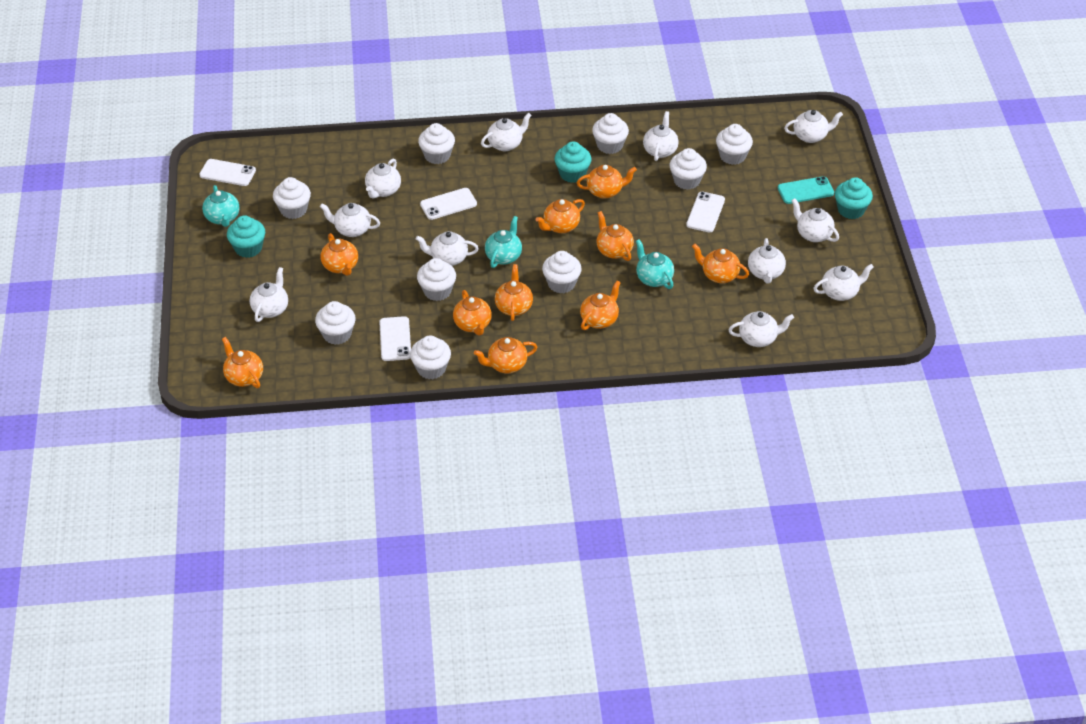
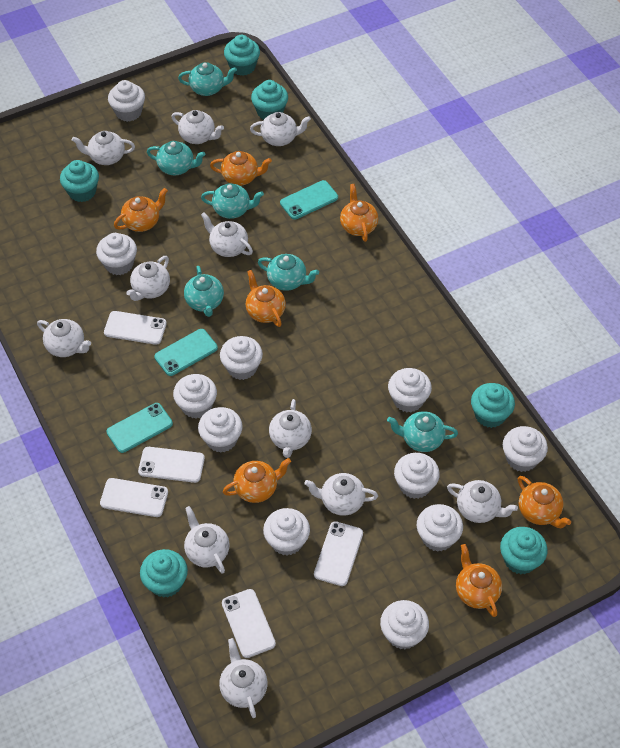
orange teapot: 10 -> 7
turquoise cupcake: 3 -> 6
turquoise phone: 1 -> 3
turquoise teapot: 3 -> 6
white cupcake: 9 -> 11
white phone: 4 -> 5

